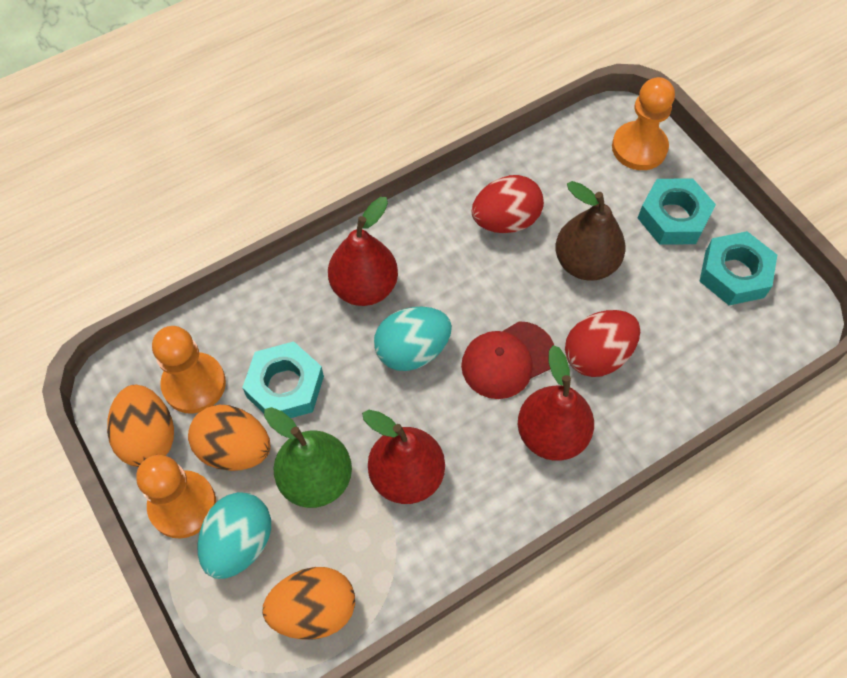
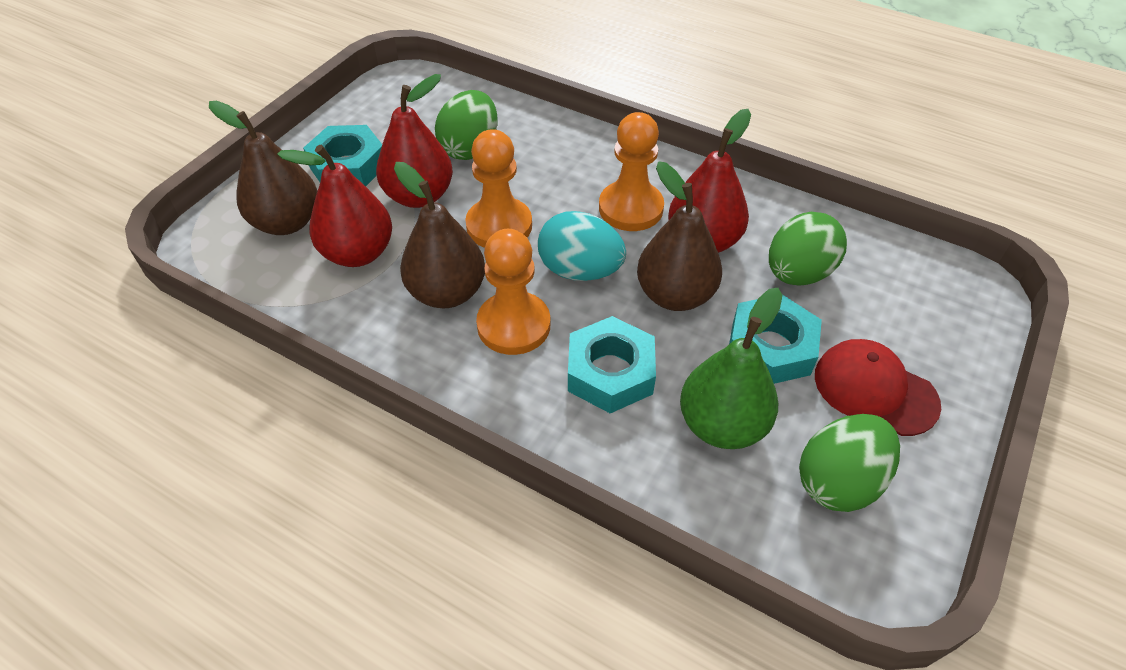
brown pear: 1 -> 3
green egg: 0 -> 3
orange egg: 3 -> 0
red egg: 2 -> 0
turquoise egg: 2 -> 1

